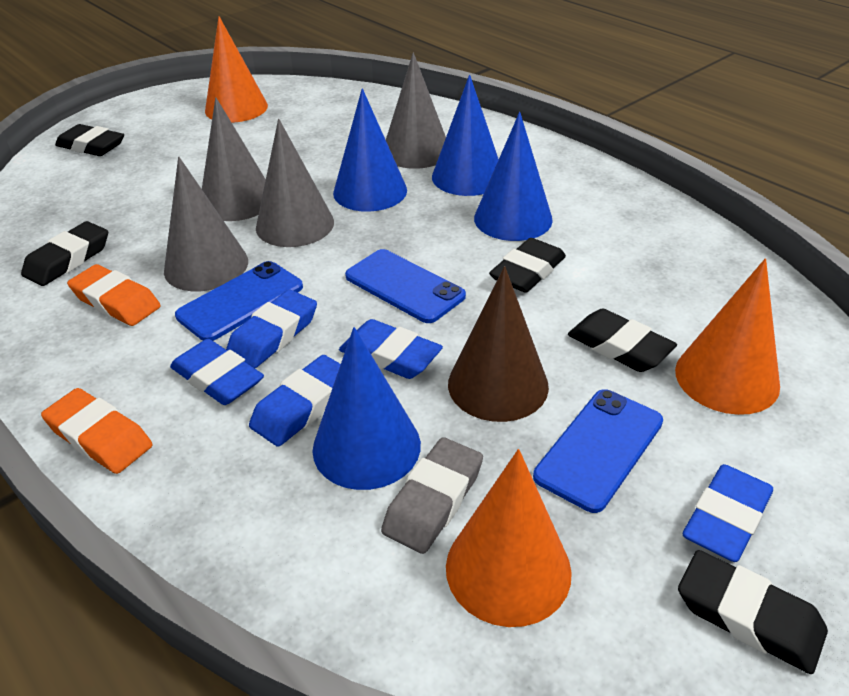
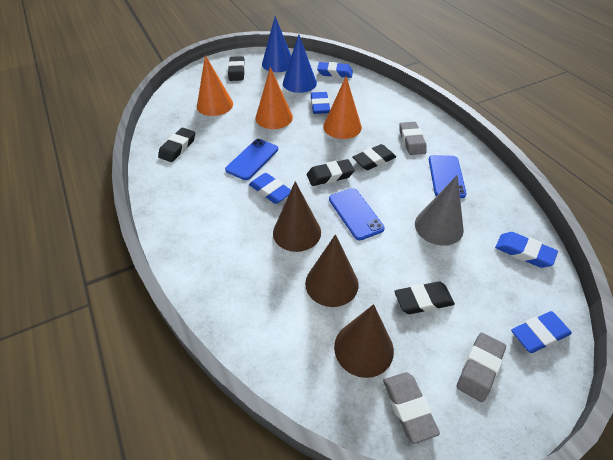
blue cone: 4 -> 2
brown cone: 1 -> 3
grey cone: 4 -> 1
grey eraser: 1 -> 3
orange eraser: 2 -> 0

